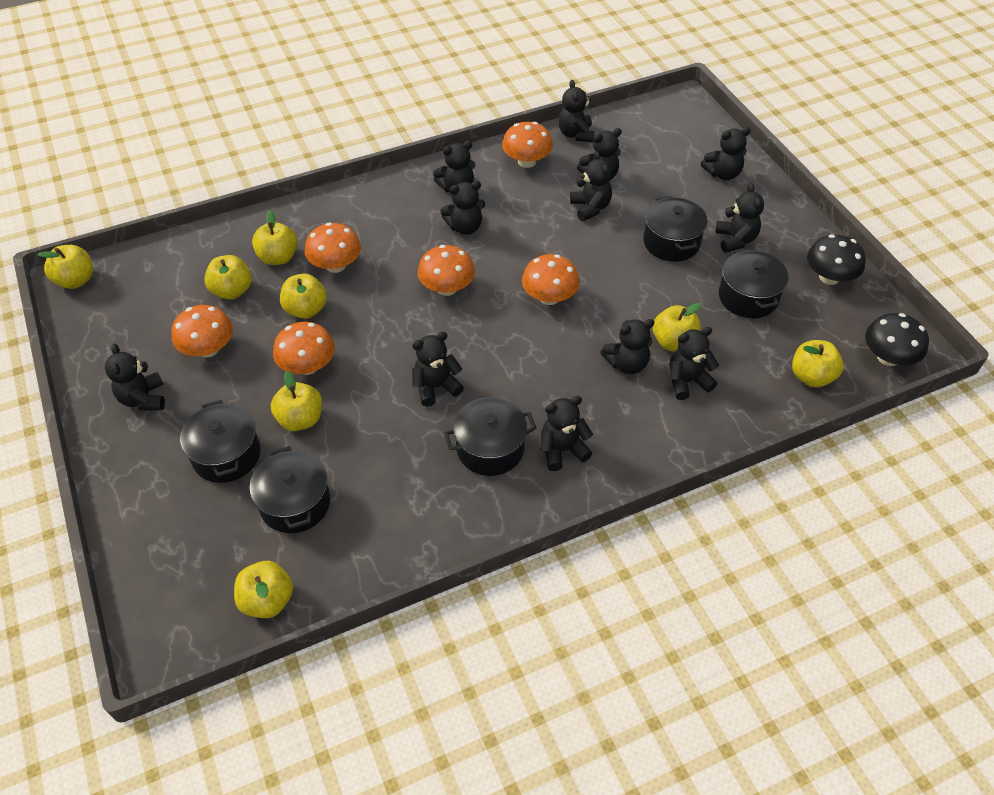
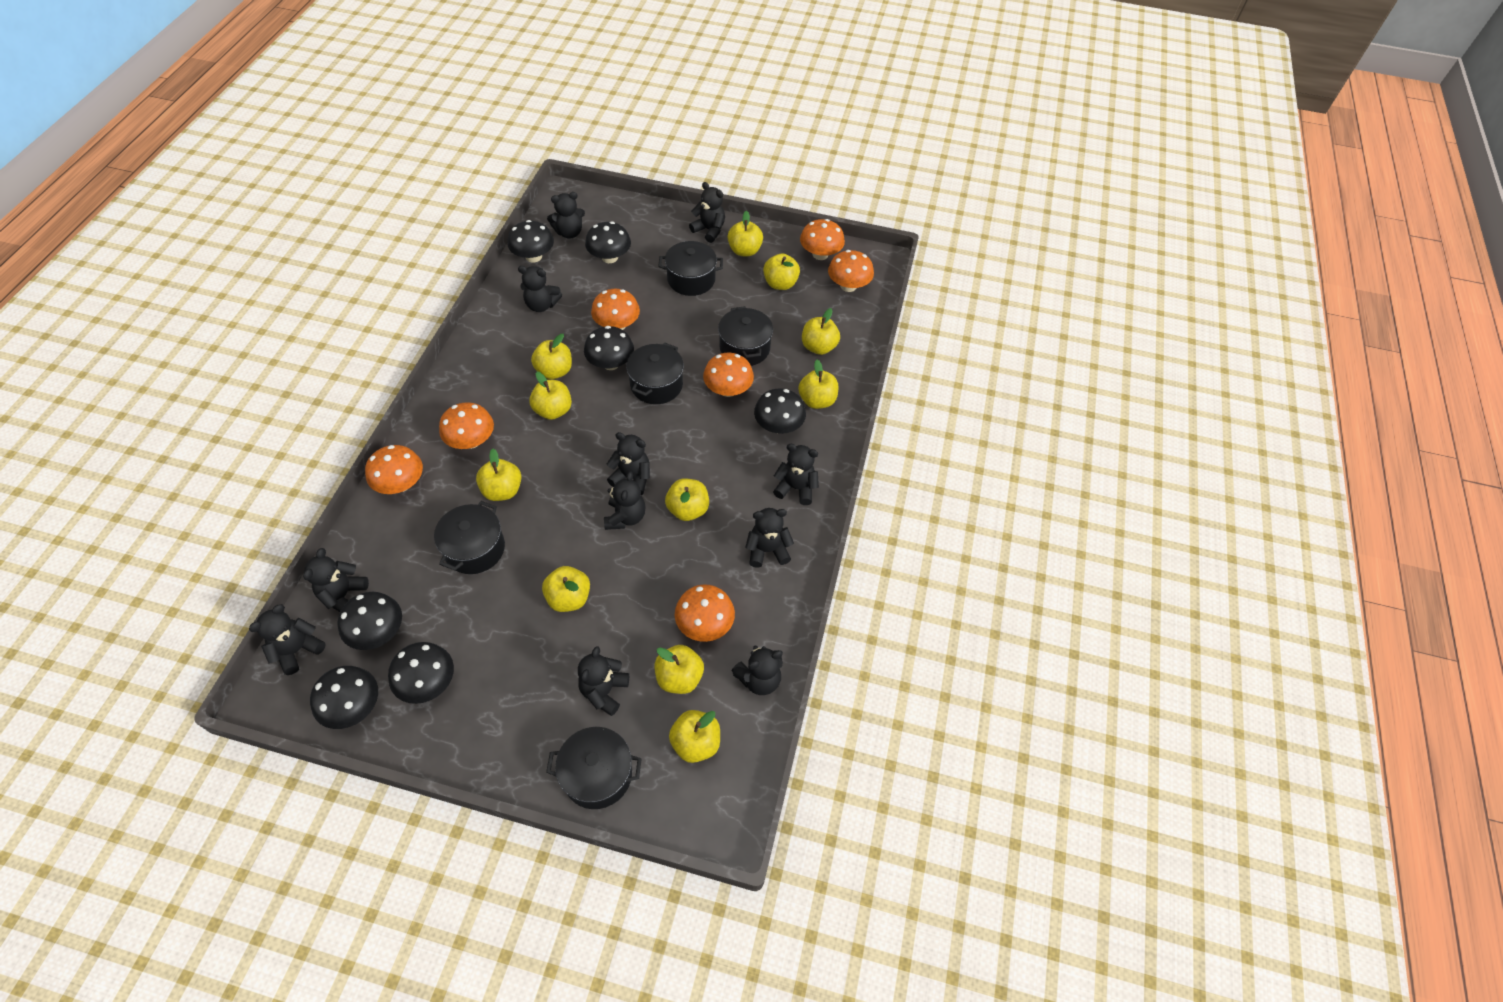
black mushroom: 2 -> 7
black teddy bear: 12 -> 11
orange mushroom: 6 -> 7
yellow apple: 8 -> 11

